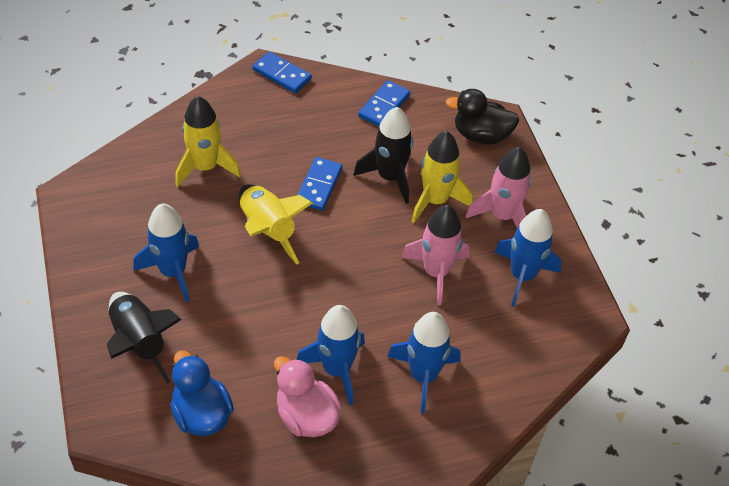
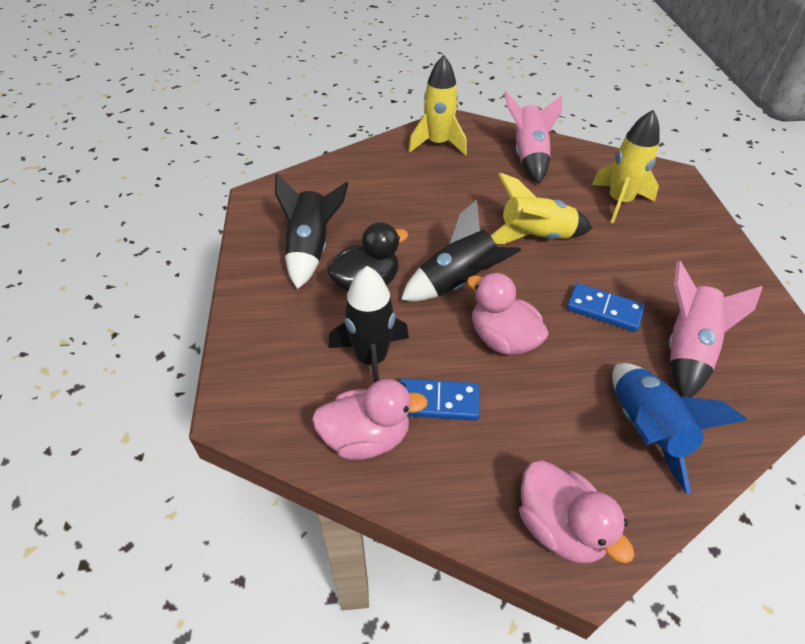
black rocket: 2 -> 3
blue domino: 3 -> 2
blue duck: 1 -> 0
blue rocket: 4 -> 1
pink duck: 1 -> 3

